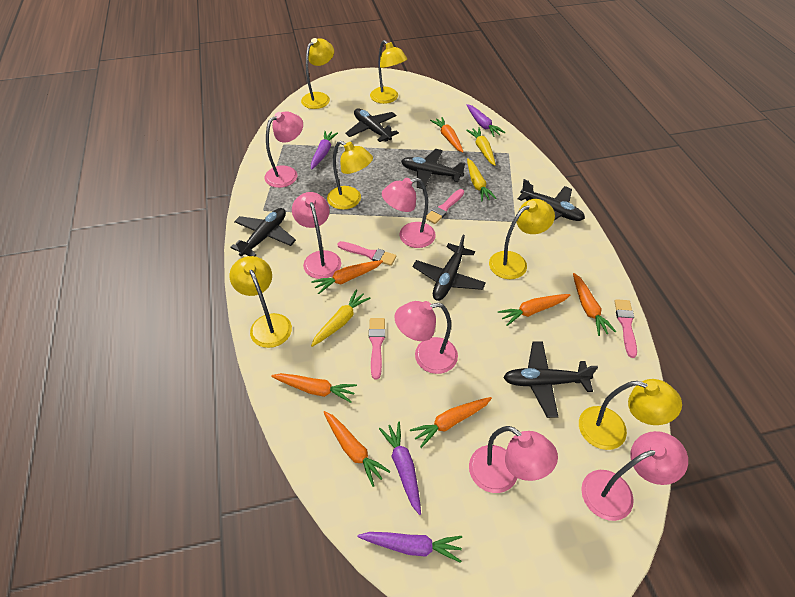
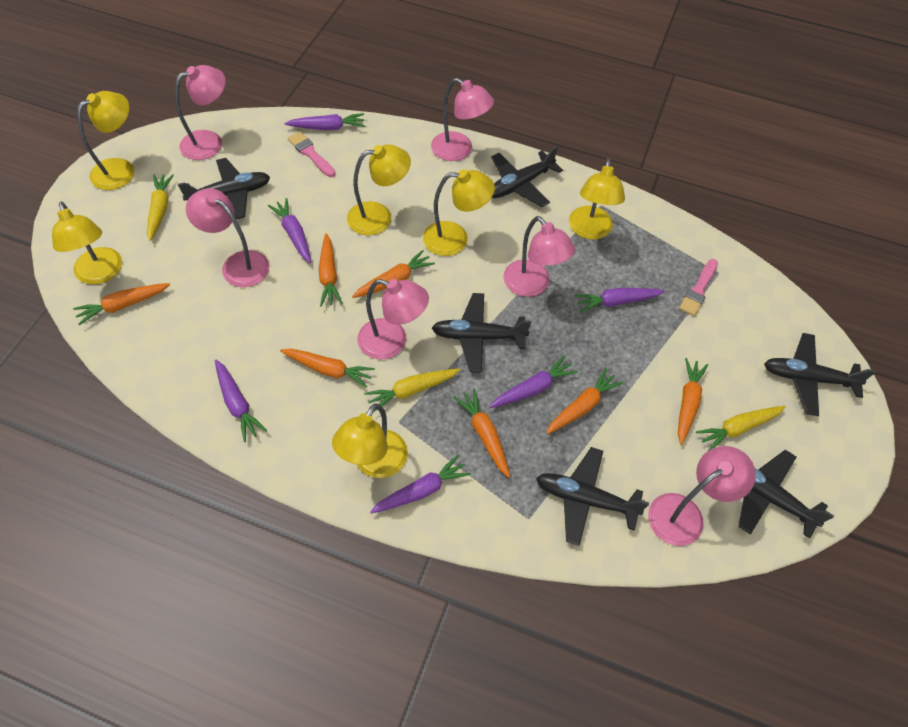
pink brush: 4 -> 2
purple carrot: 4 -> 6

